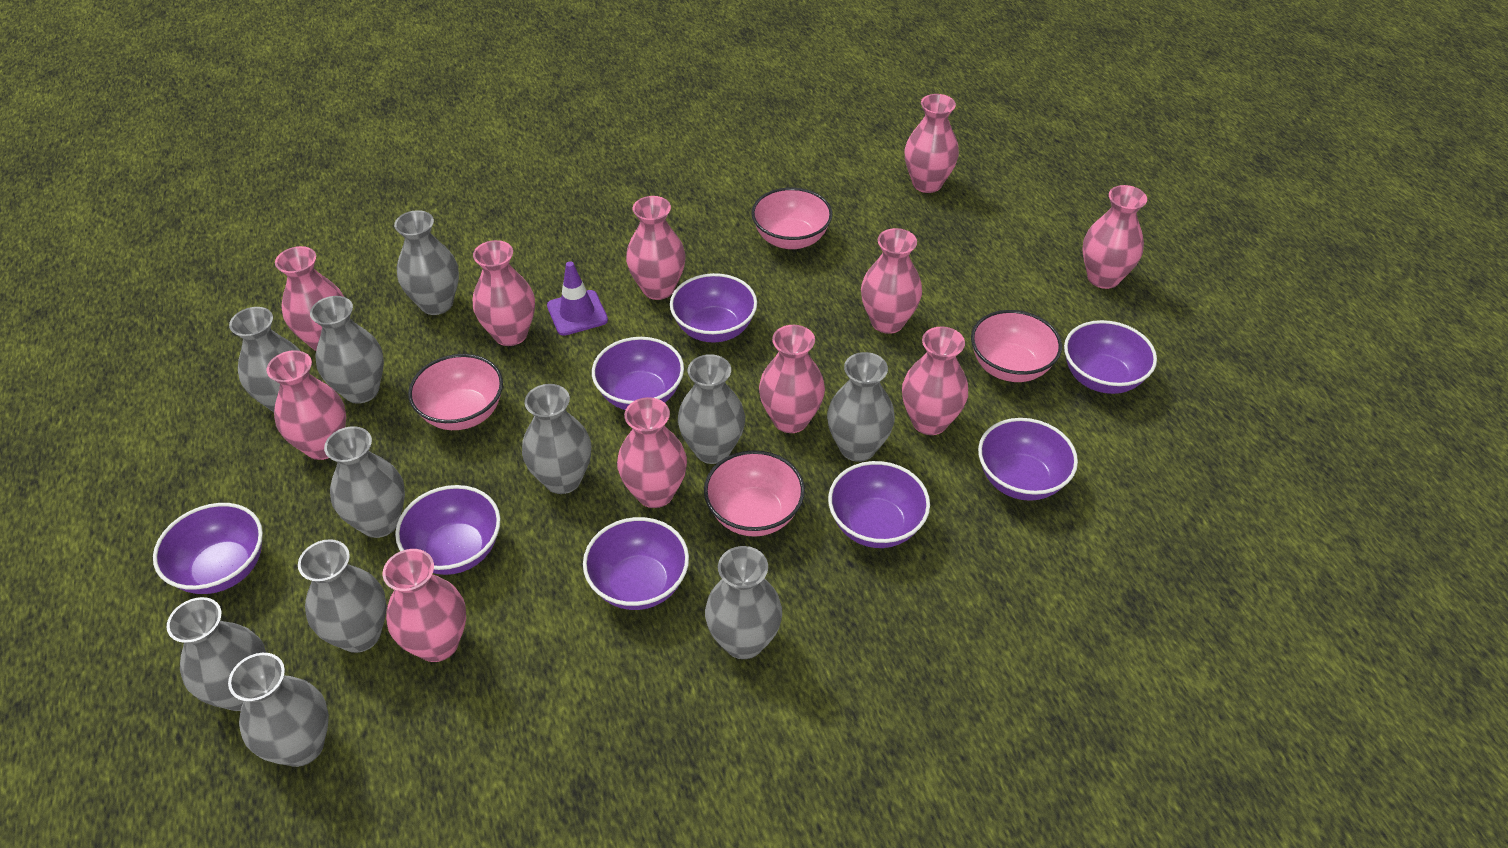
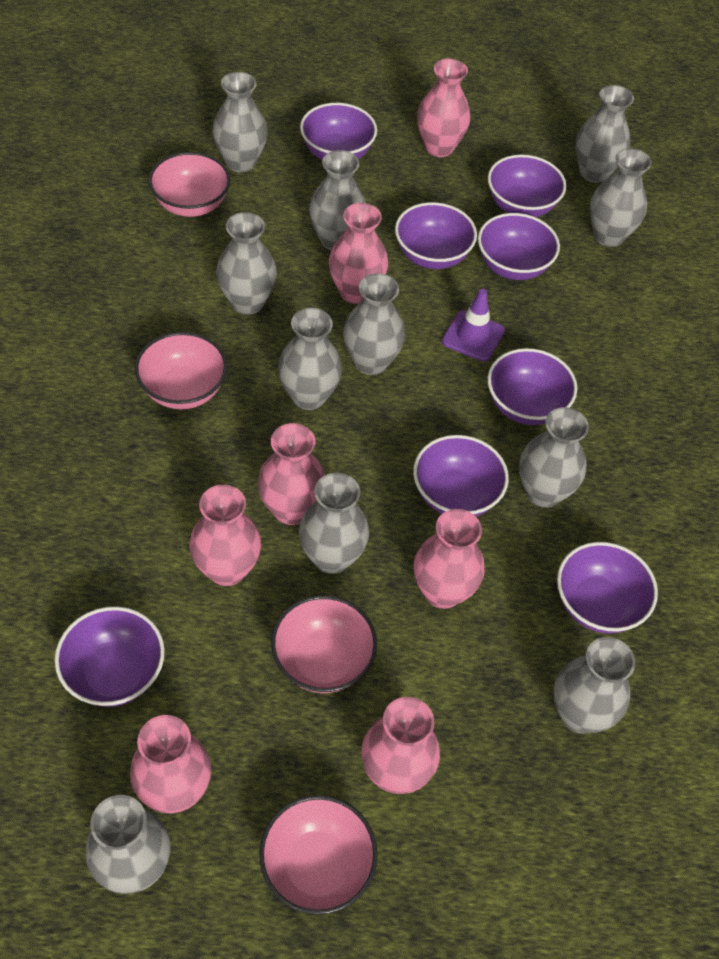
pink vase: 11 -> 7

